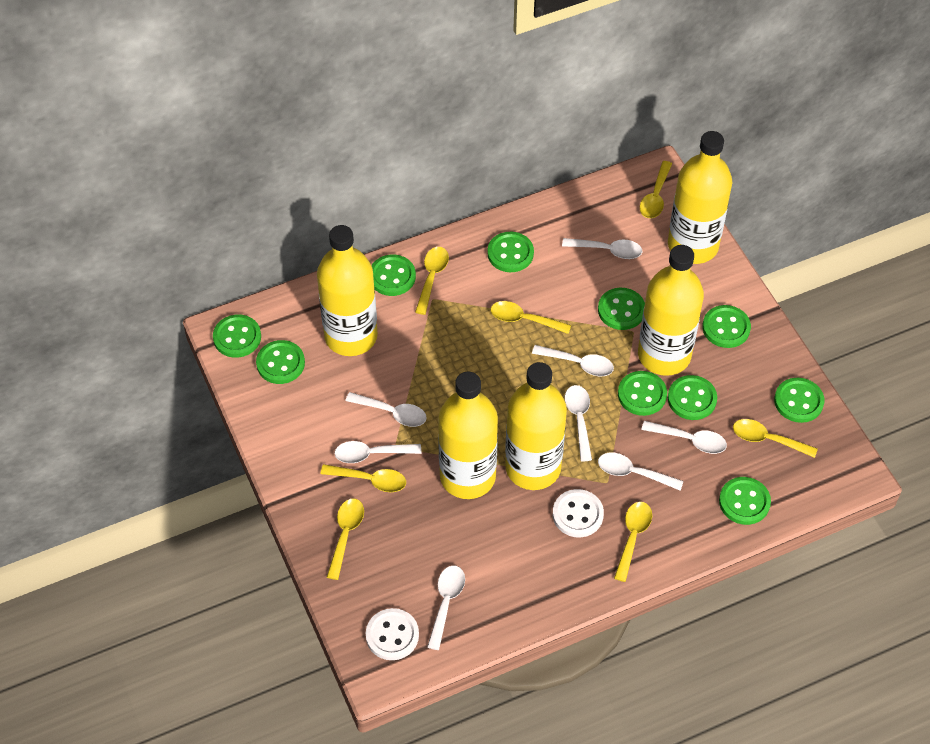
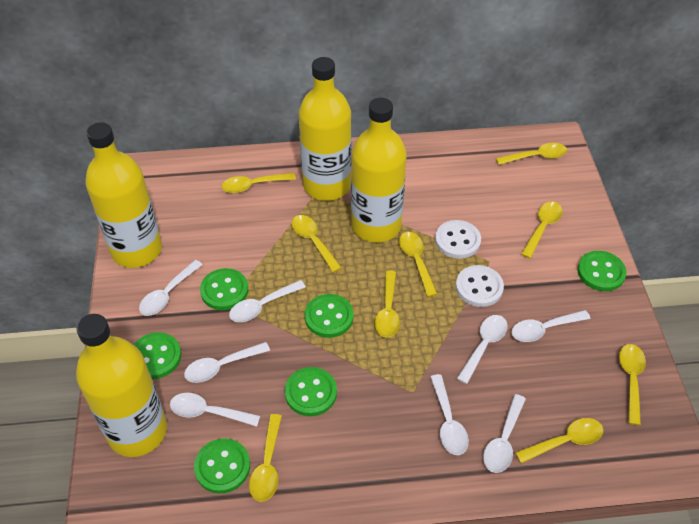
green button: 10 -> 6
yellow bottle: 5 -> 4
yellow spoon: 7 -> 9

